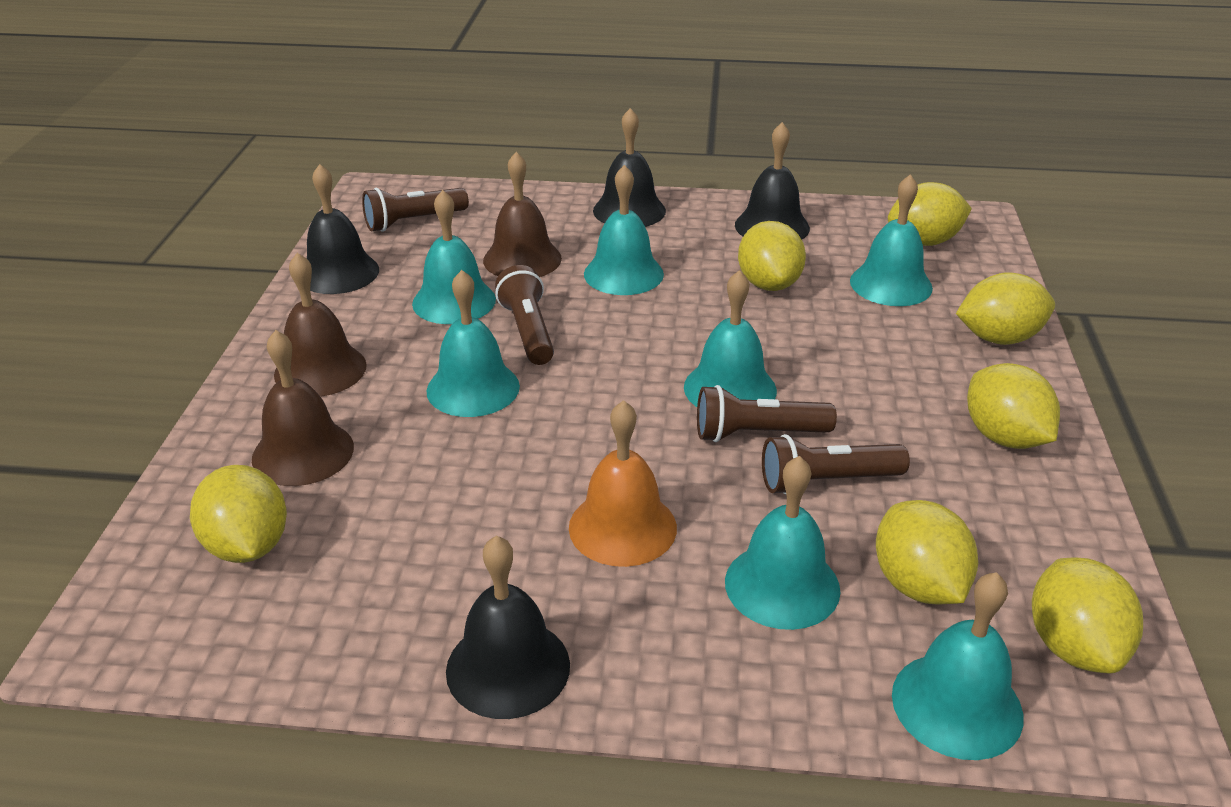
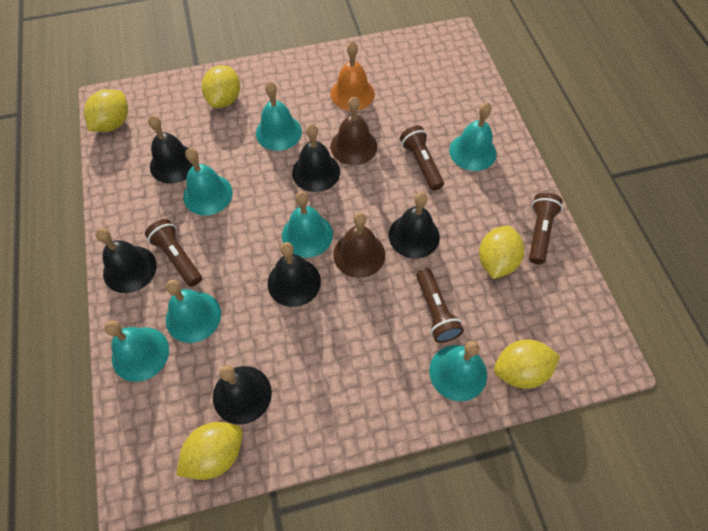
black bell: 4 -> 6
brown bell: 3 -> 2
yellow lemon: 7 -> 5

